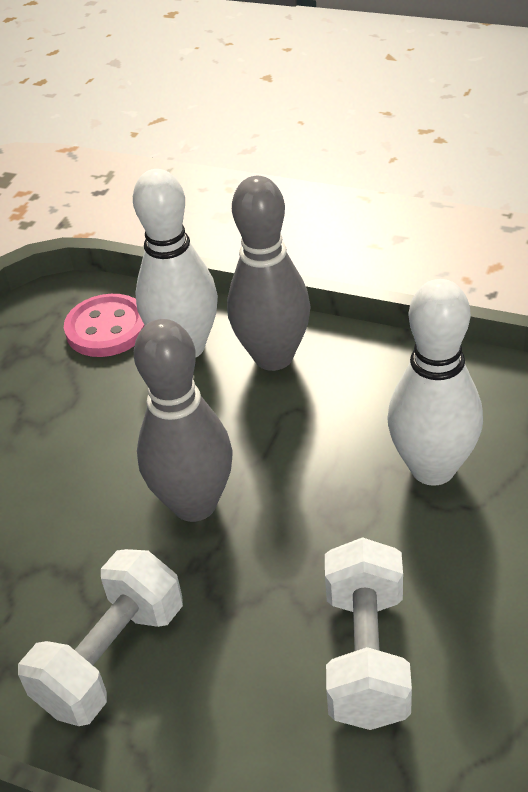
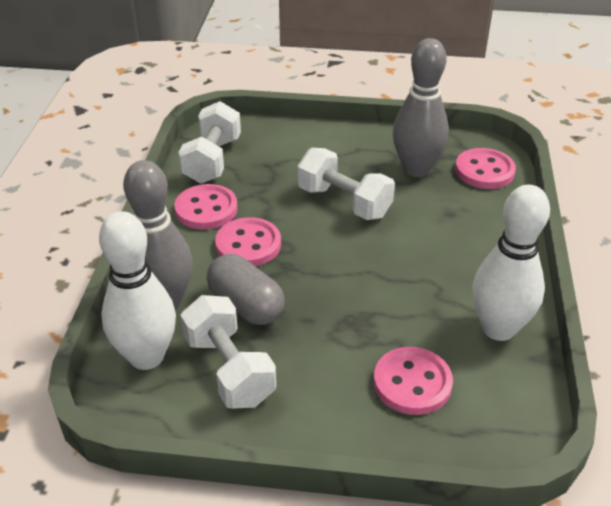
grey capsule: 0 -> 1
pink button: 1 -> 4
white dumbbell: 2 -> 3

